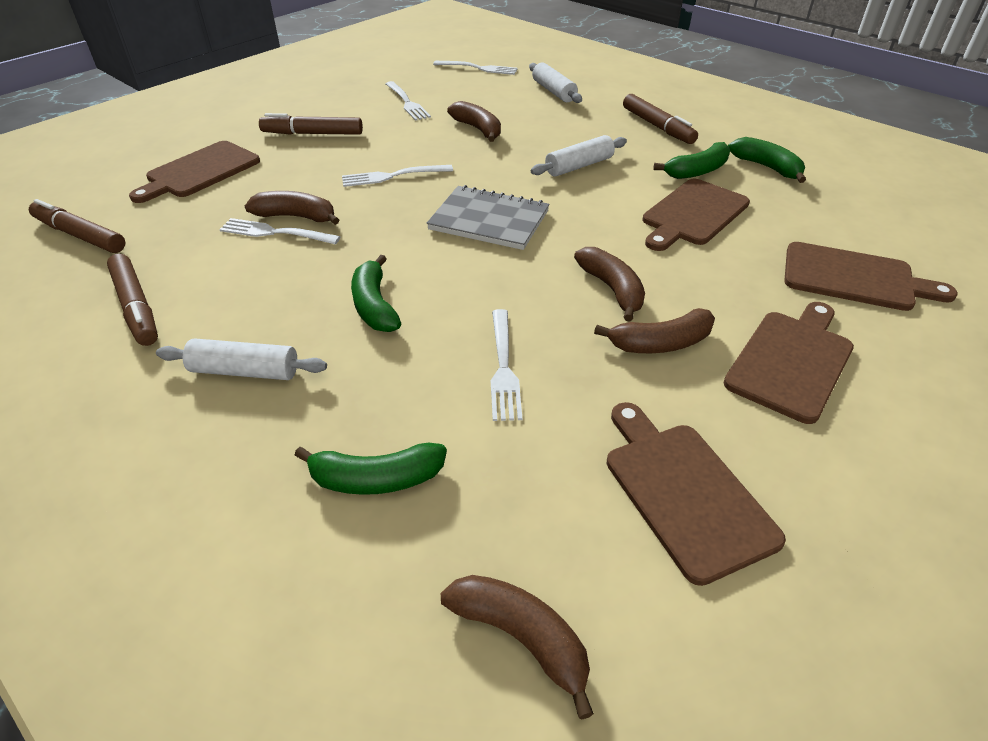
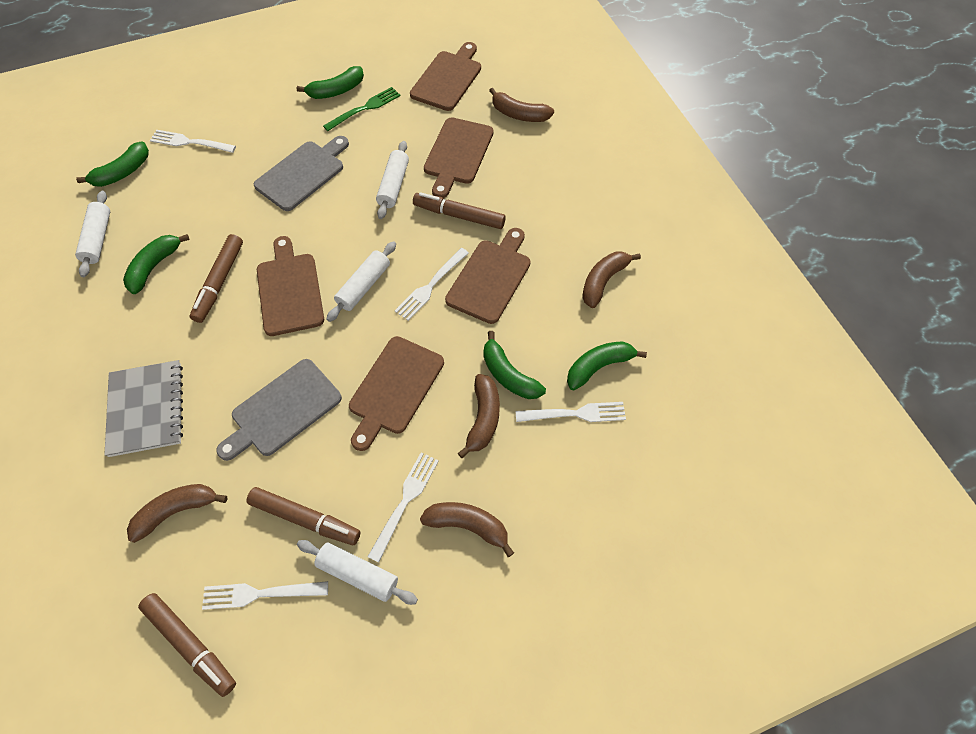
green banana: 4 -> 5
green fork: 0 -> 1
grey cutting board: 0 -> 2
white rolling pin: 3 -> 4

